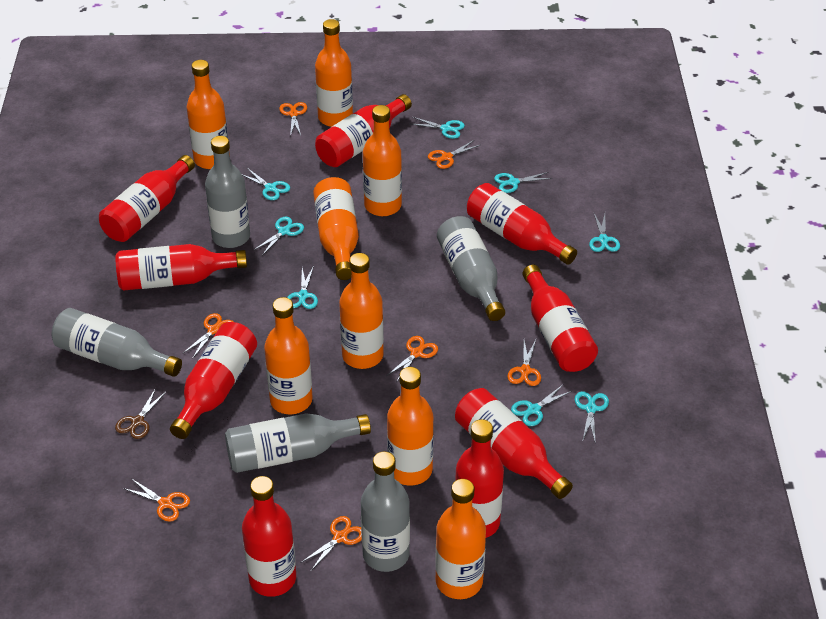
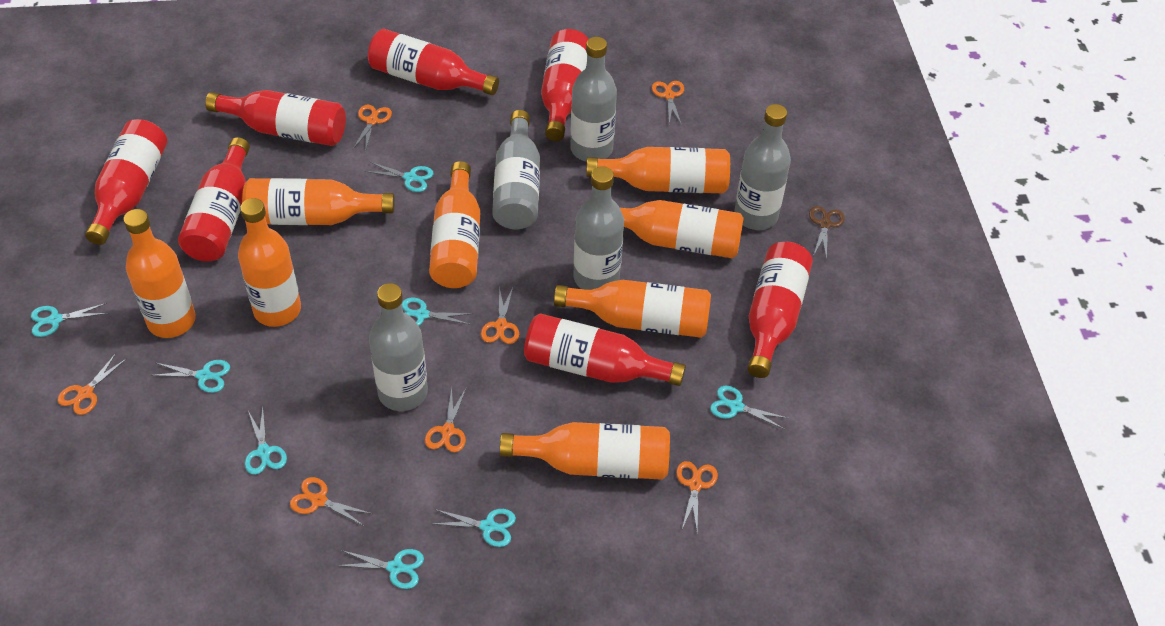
red bottle: 9 -> 7

